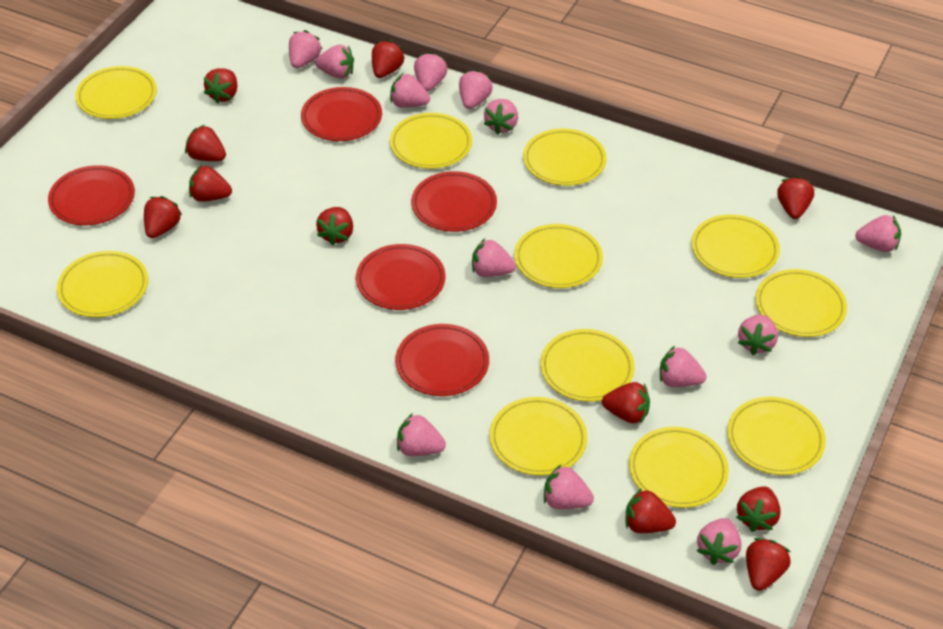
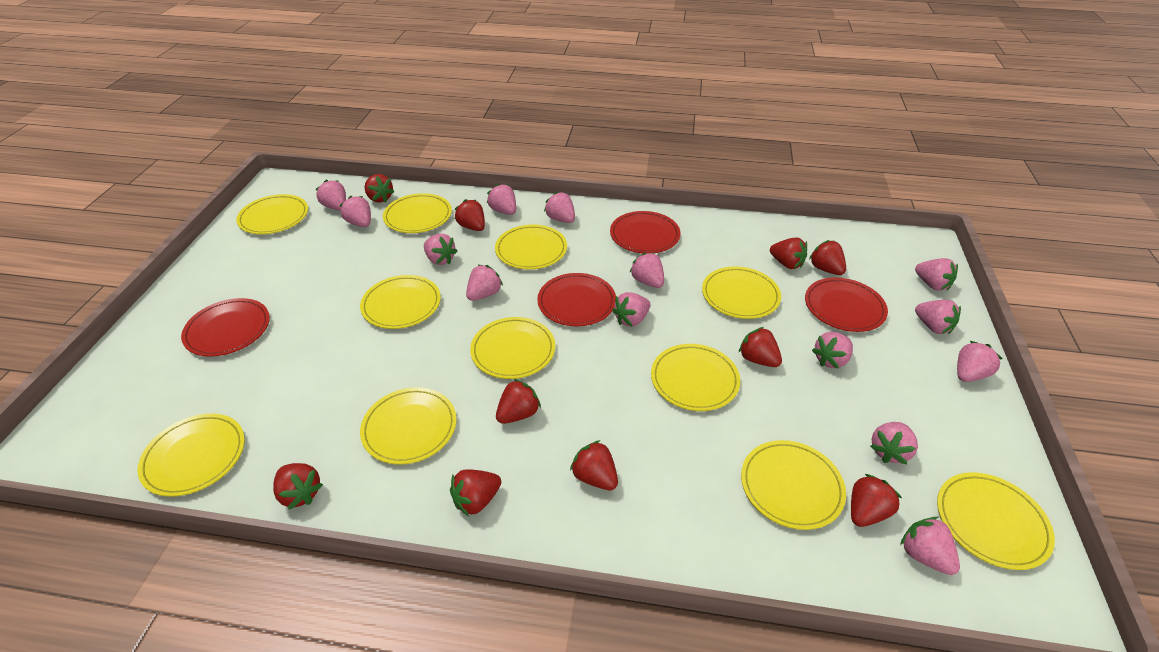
pink strawberry: 13 -> 14
red plate: 5 -> 4
red strawberry: 11 -> 10

